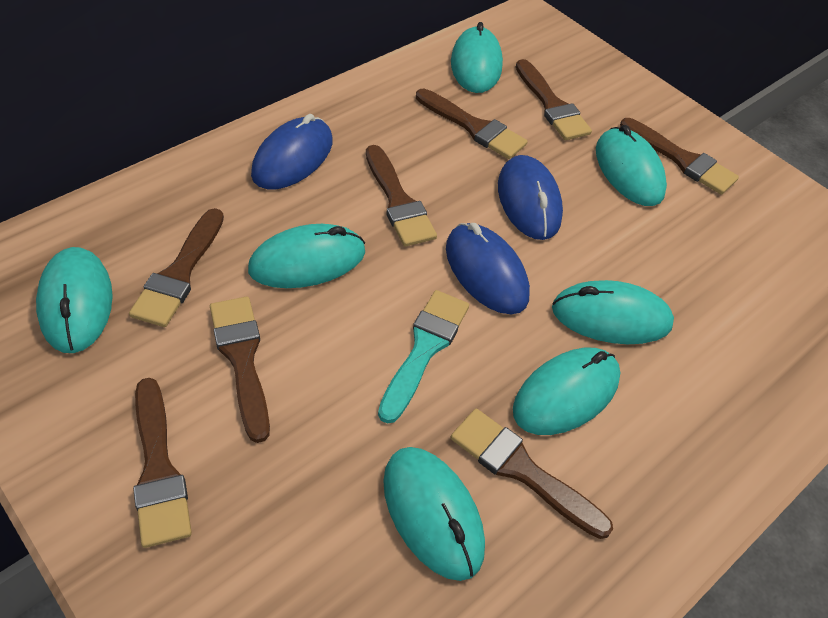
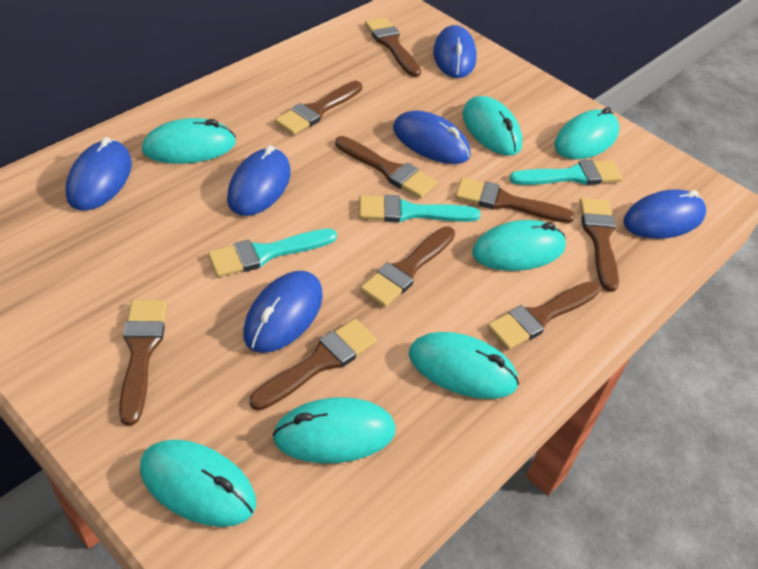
blue mouse: 3 -> 6
brown brush: 8 -> 9
turquoise brush: 1 -> 3

